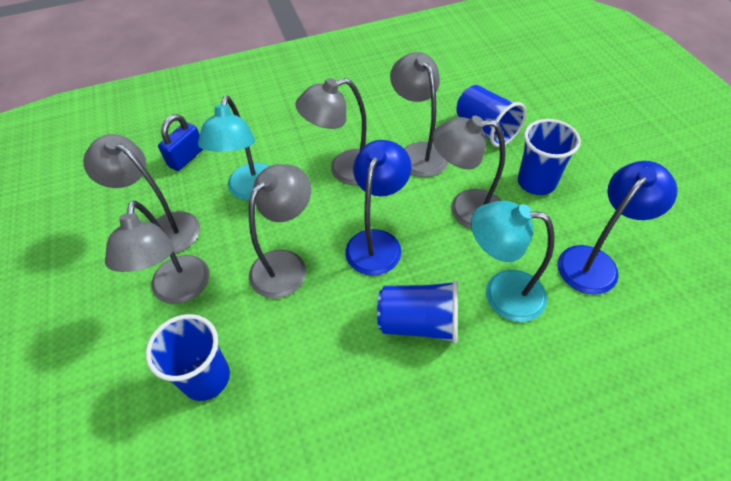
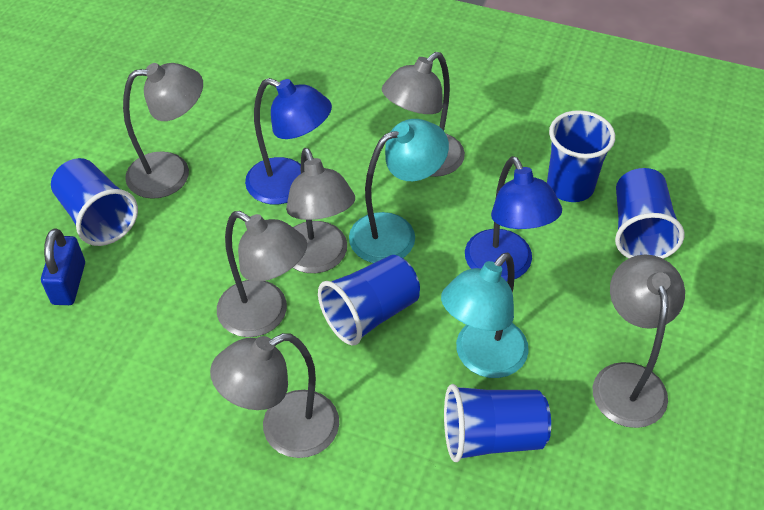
blue cup: 4 -> 5

